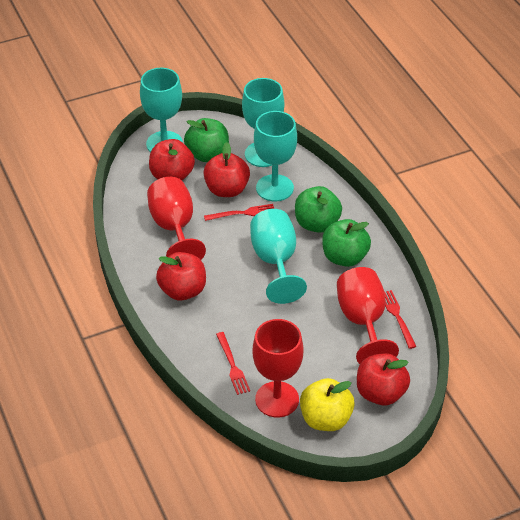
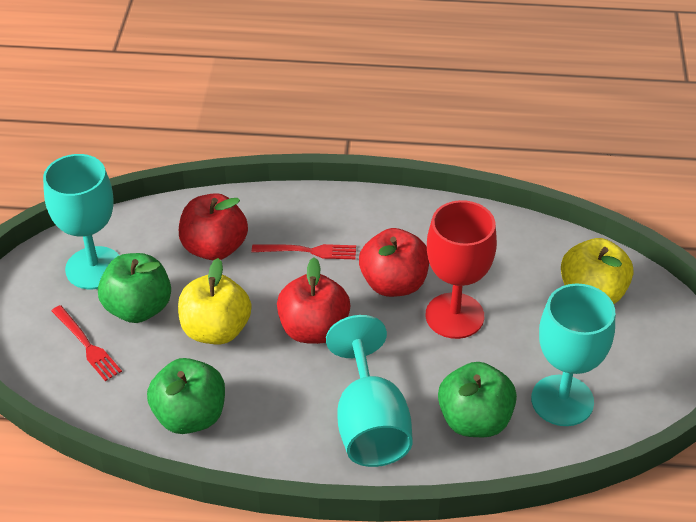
red apple: 4 -> 3
red fork: 3 -> 2
red goblet: 3 -> 1
turquoise goblet: 4 -> 3
yellow apple: 1 -> 2

